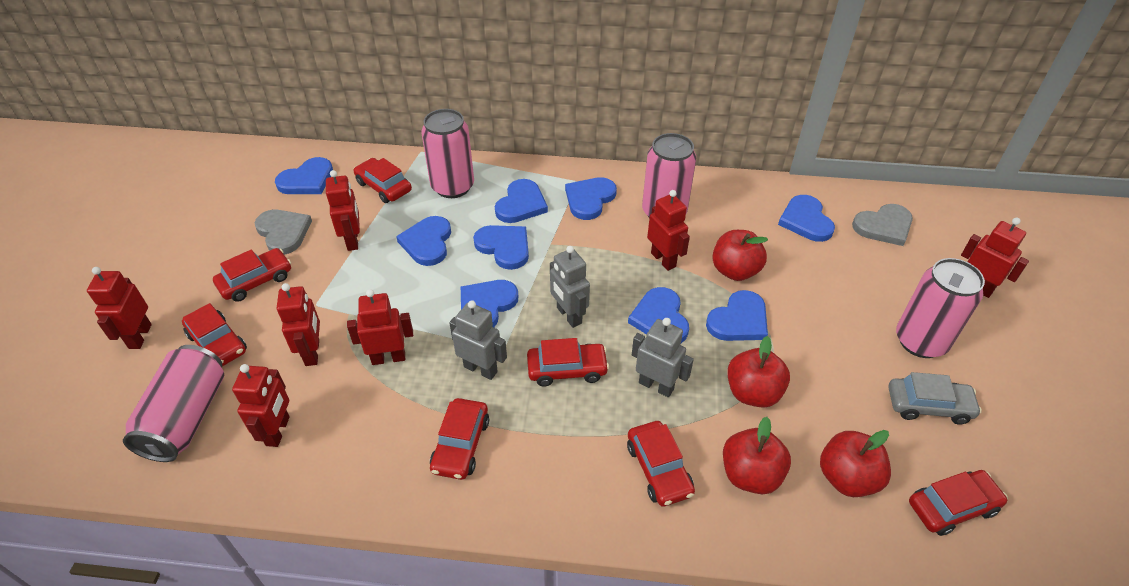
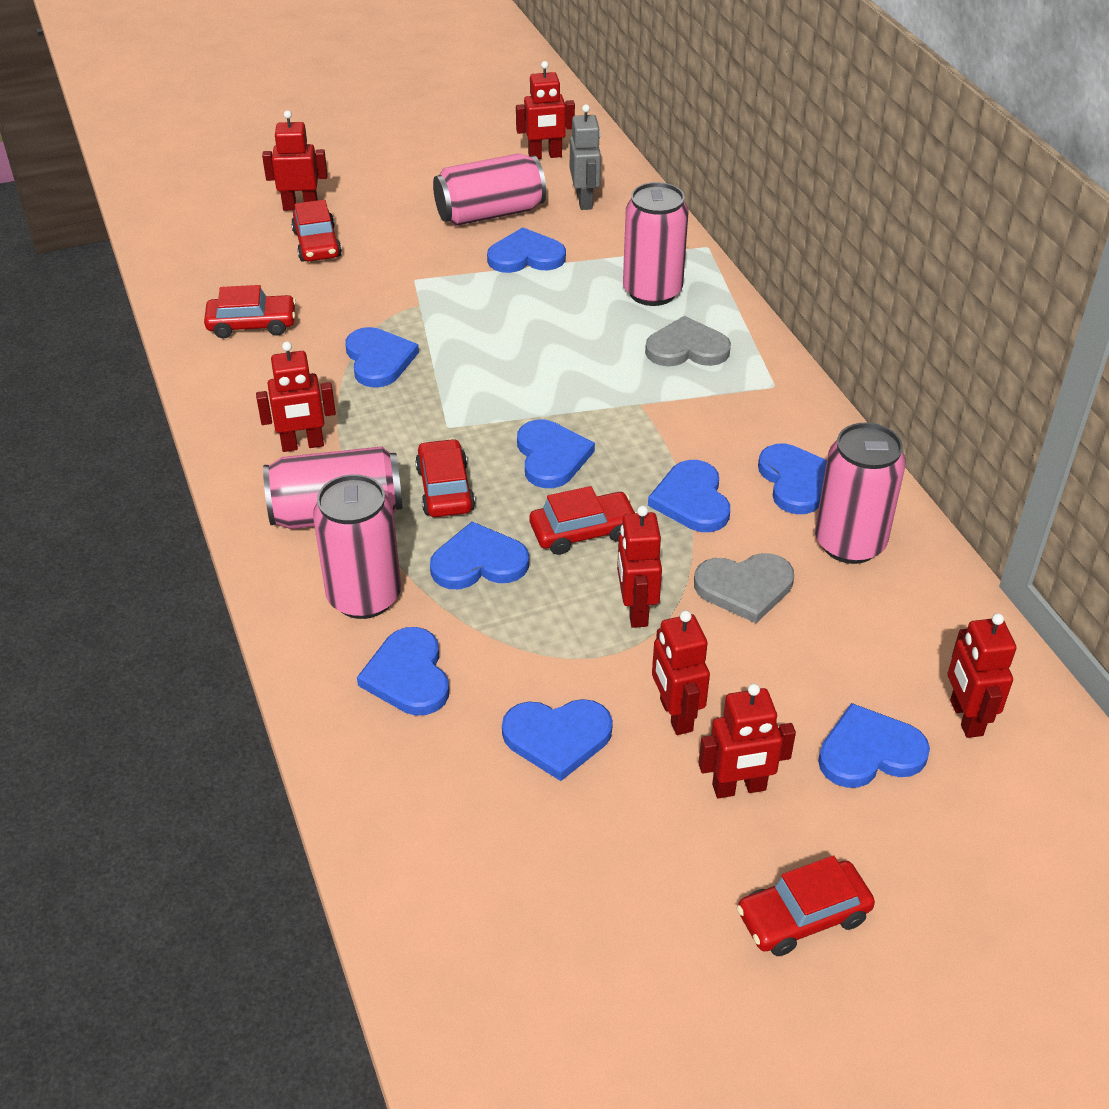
grey car: 1 -> 0
grey robot: 3 -> 1
pink can: 4 -> 5
red apple: 4 -> 0
red car: 7 -> 5

